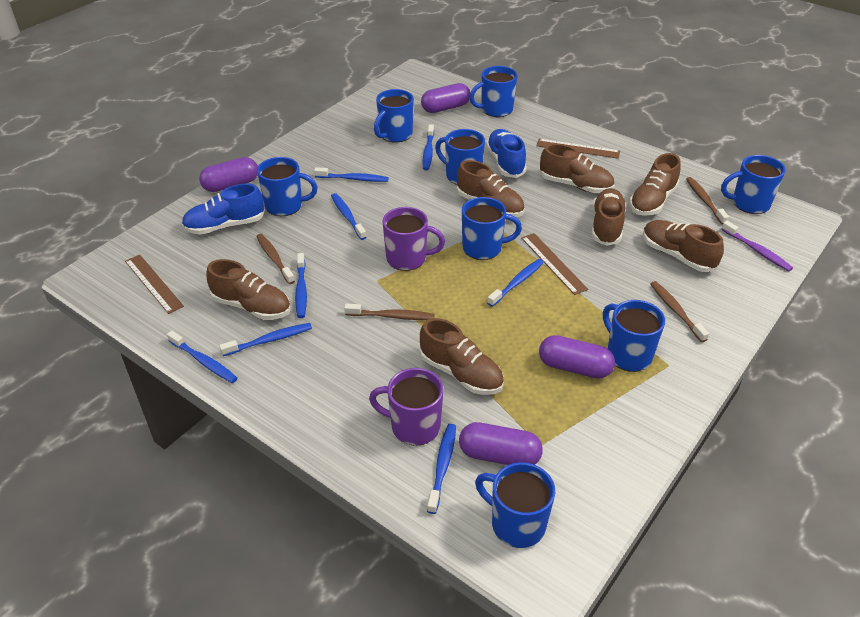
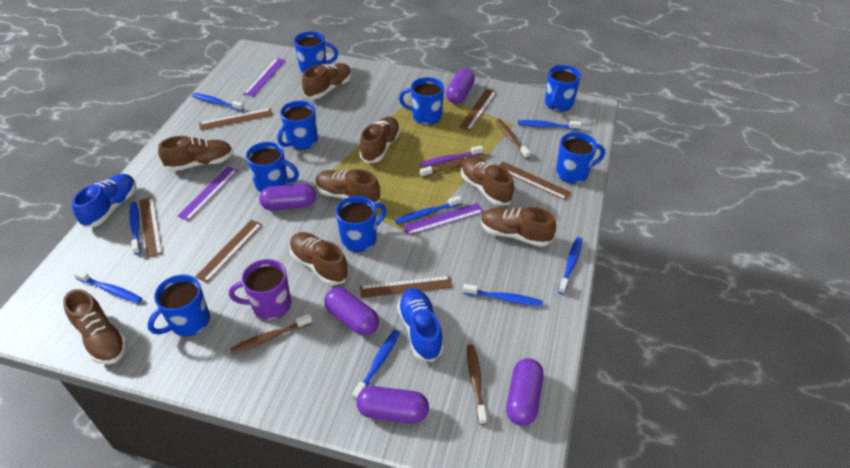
brown ruler: 3 -> 6
brown shoe: 7 -> 8
purple capsule: 4 -> 5
purple mug: 2 -> 1
purple ruler: 0 -> 3

